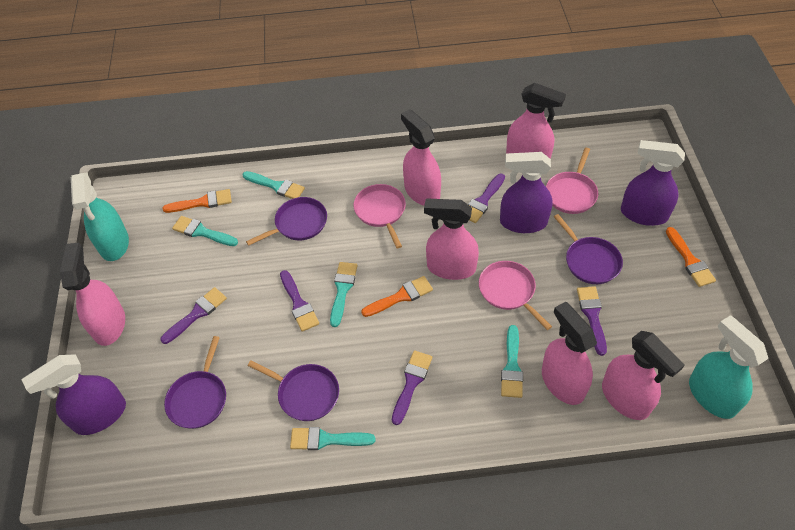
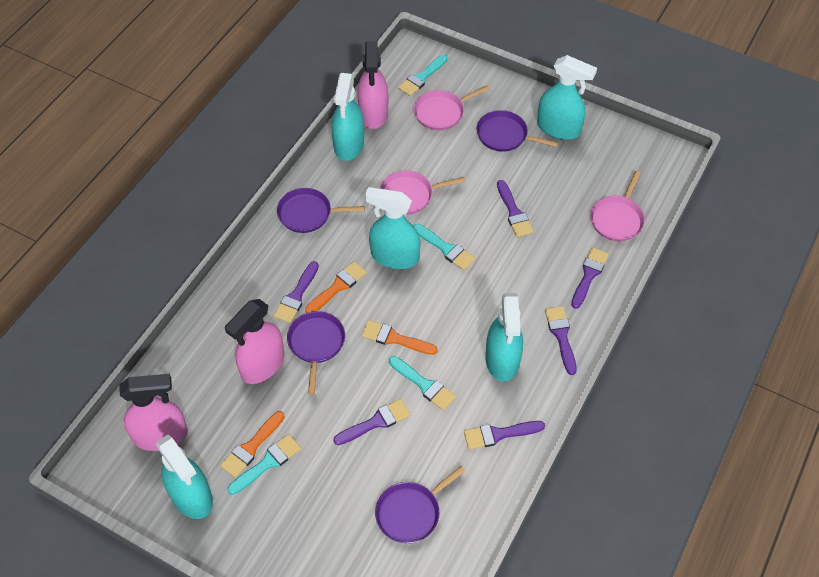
pink spray bottle: 6 -> 3
purple brush: 5 -> 6
purple spray bottle: 3 -> 0
turquoise brush: 5 -> 4
turquoise spray bottle: 2 -> 5

